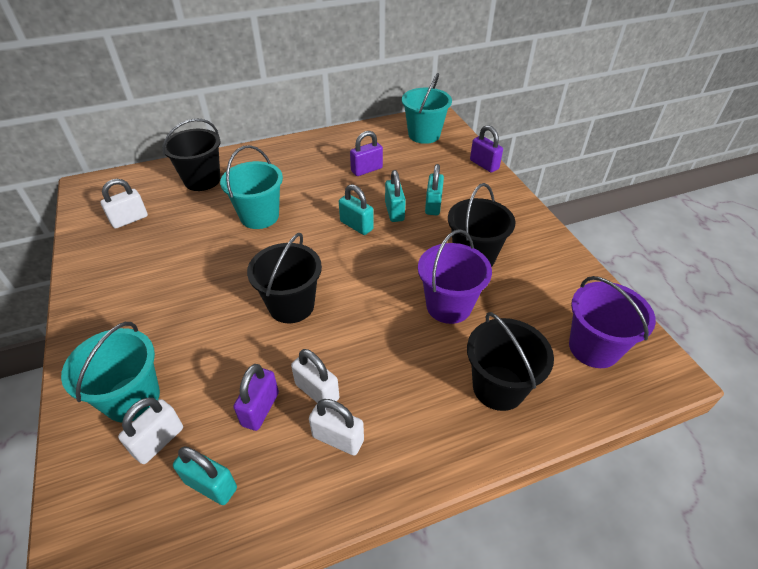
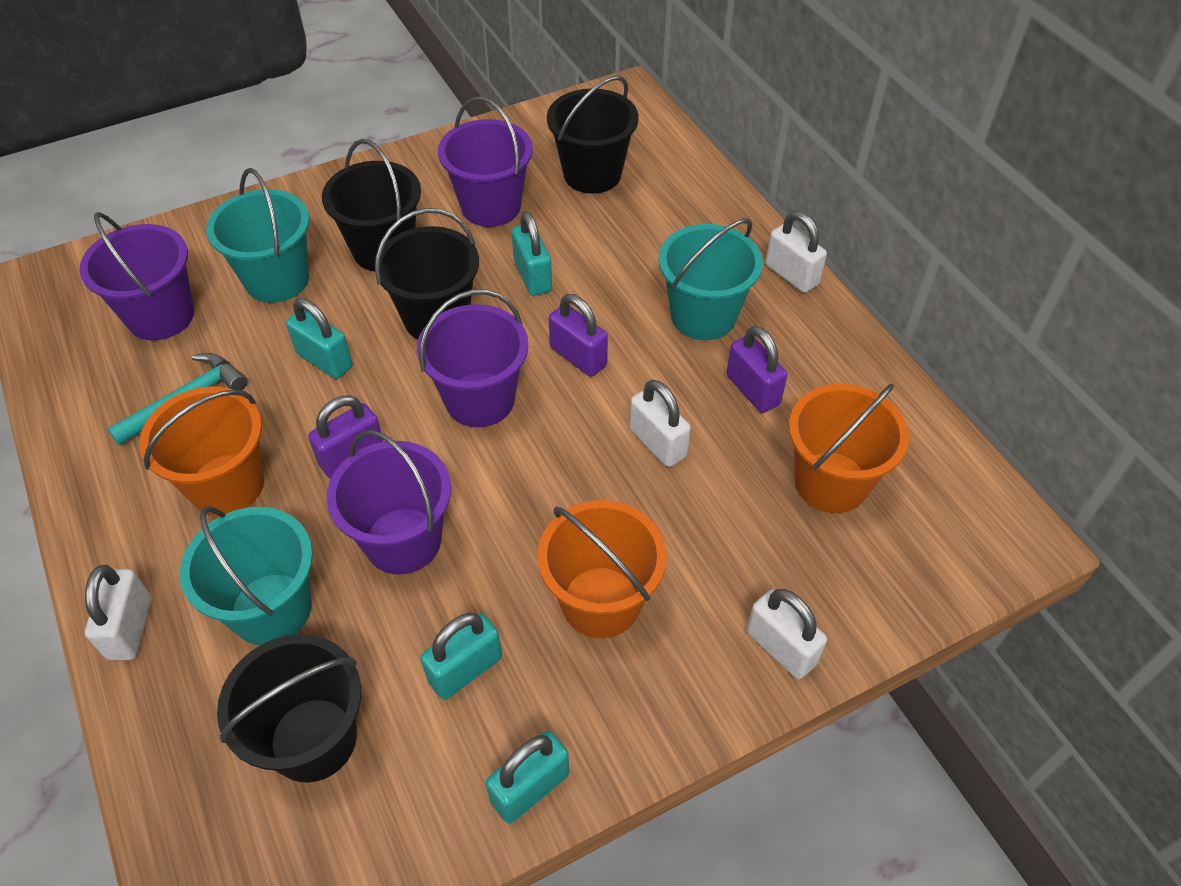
orange bucket: 0 -> 3
purple bucket: 2 -> 4
turquoise hammer: 0 -> 1

